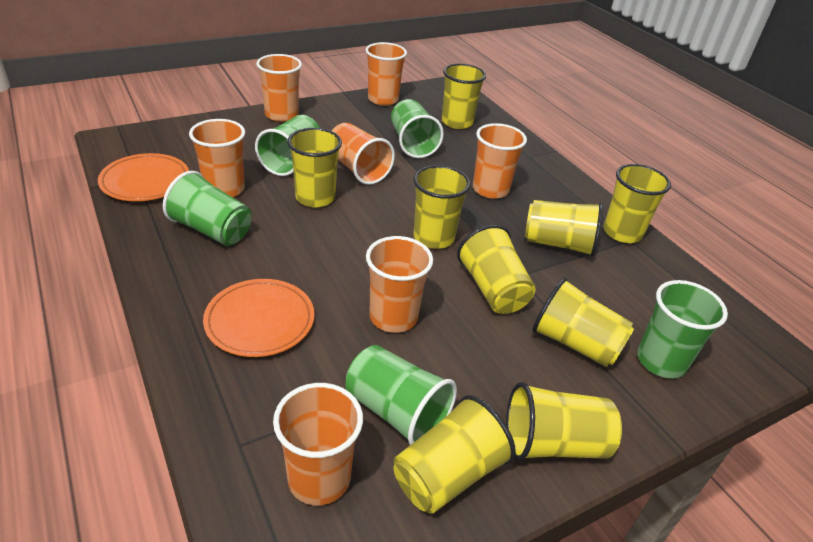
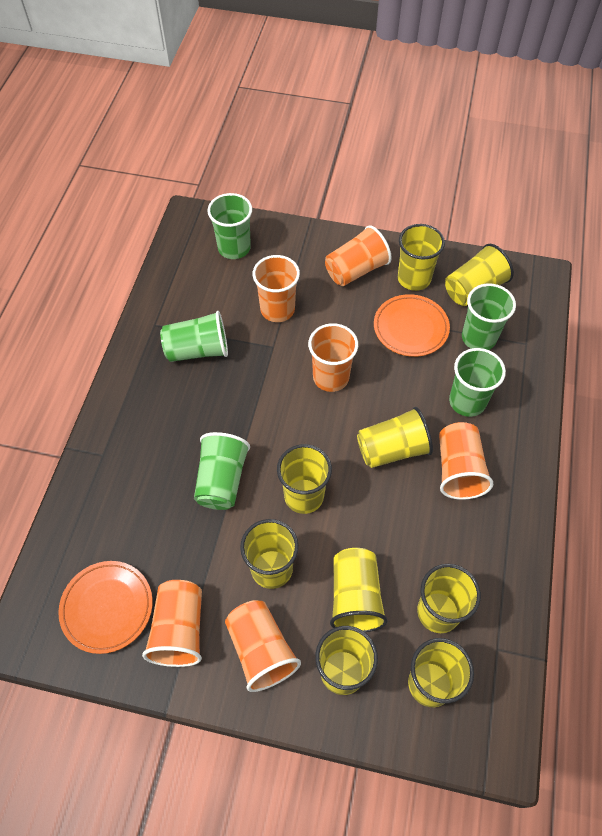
orange cup: 7 -> 6

